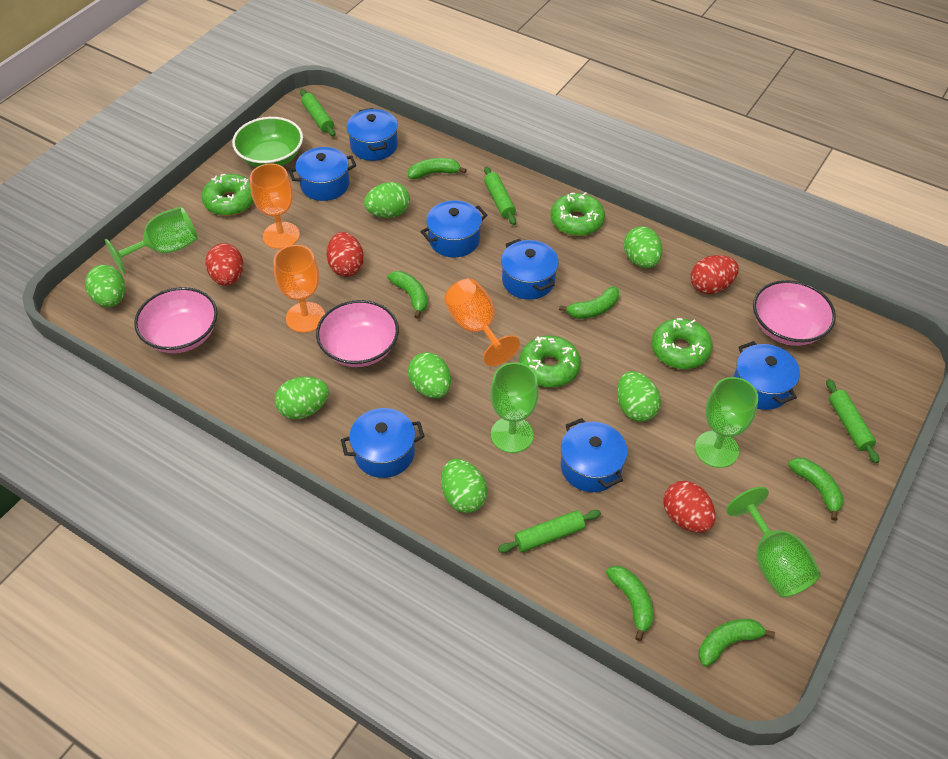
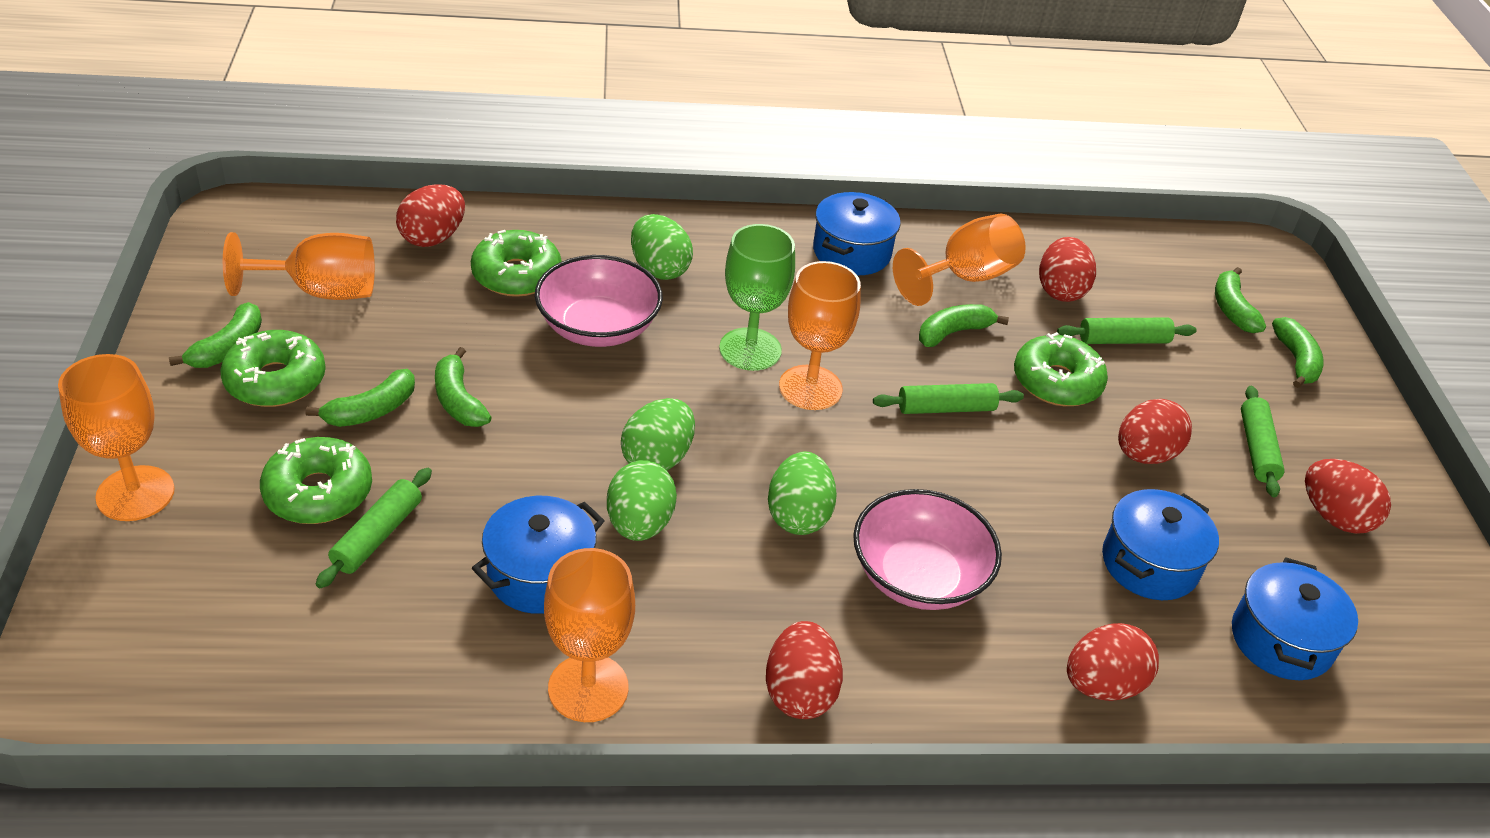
blue pot: 7 -> 4
green bowl: 1 -> 0
green egg: 7 -> 4
green goblet: 4 -> 1
orange goblet: 3 -> 5
pink bowl: 3 -> 2
red egg: 4 -> 6

